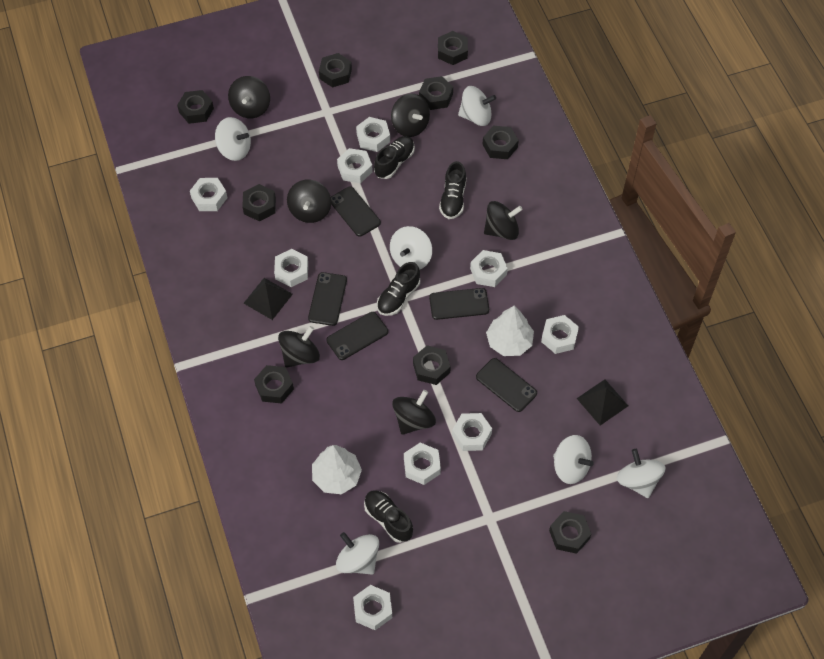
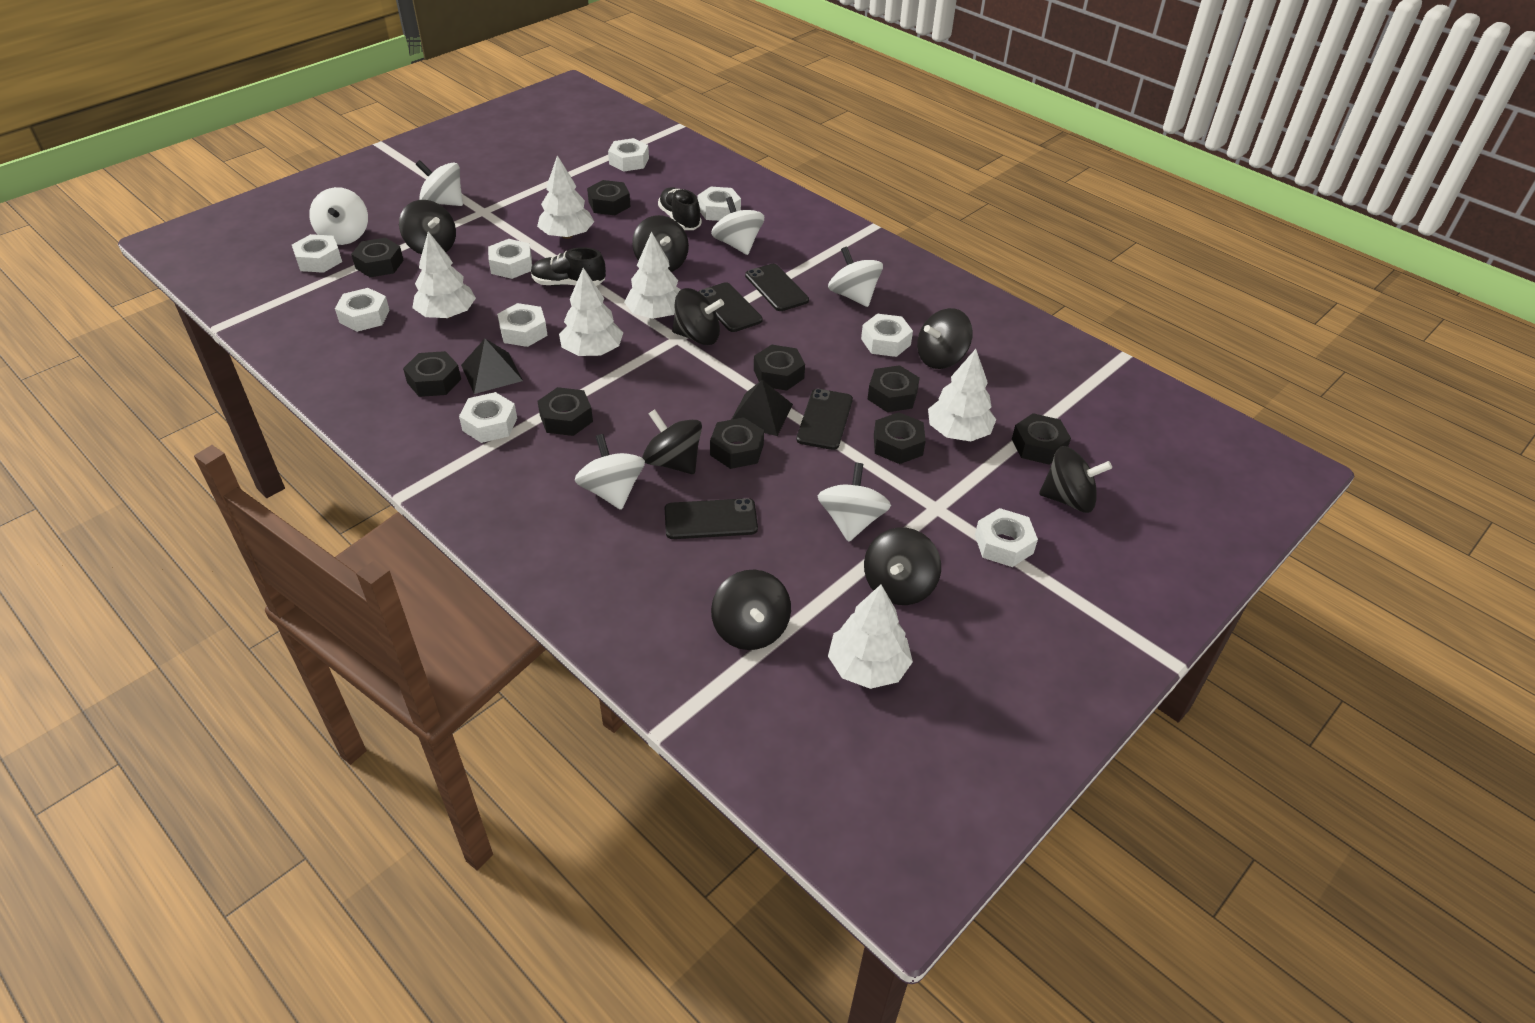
black phone: 5 -> 4
black shoe: 4 -> 2
black spinning top: 6 -> 8
white tree: 2 -> 6

